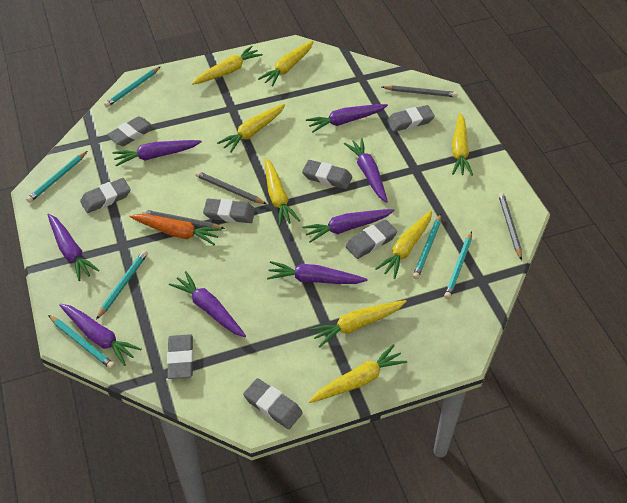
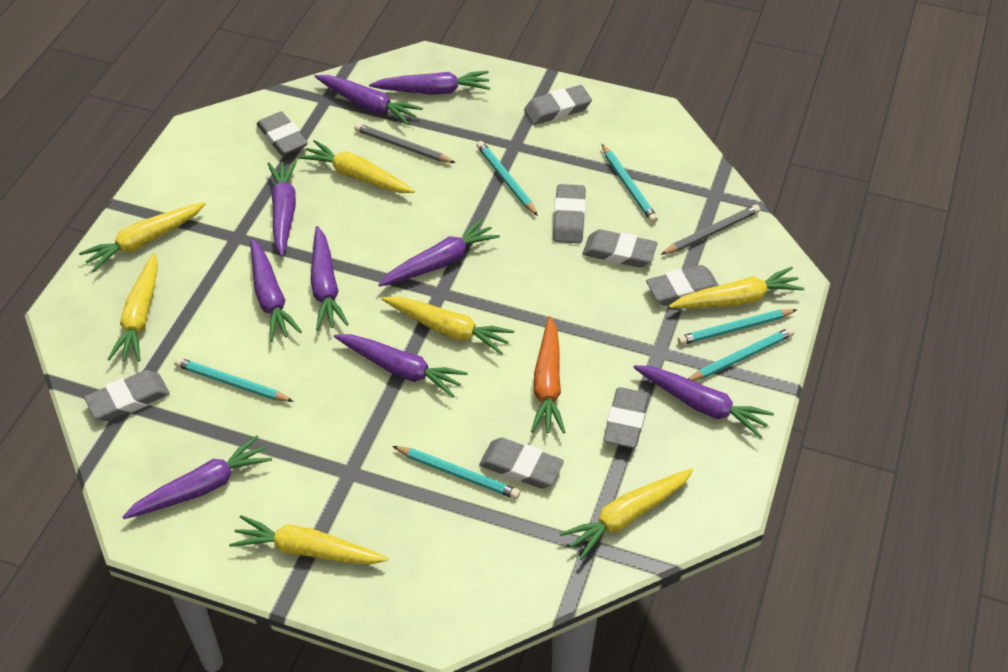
grey pencil: 4 -> 2
purple carrot: 8 -> 9
yellow carrot: 8 -> 7

